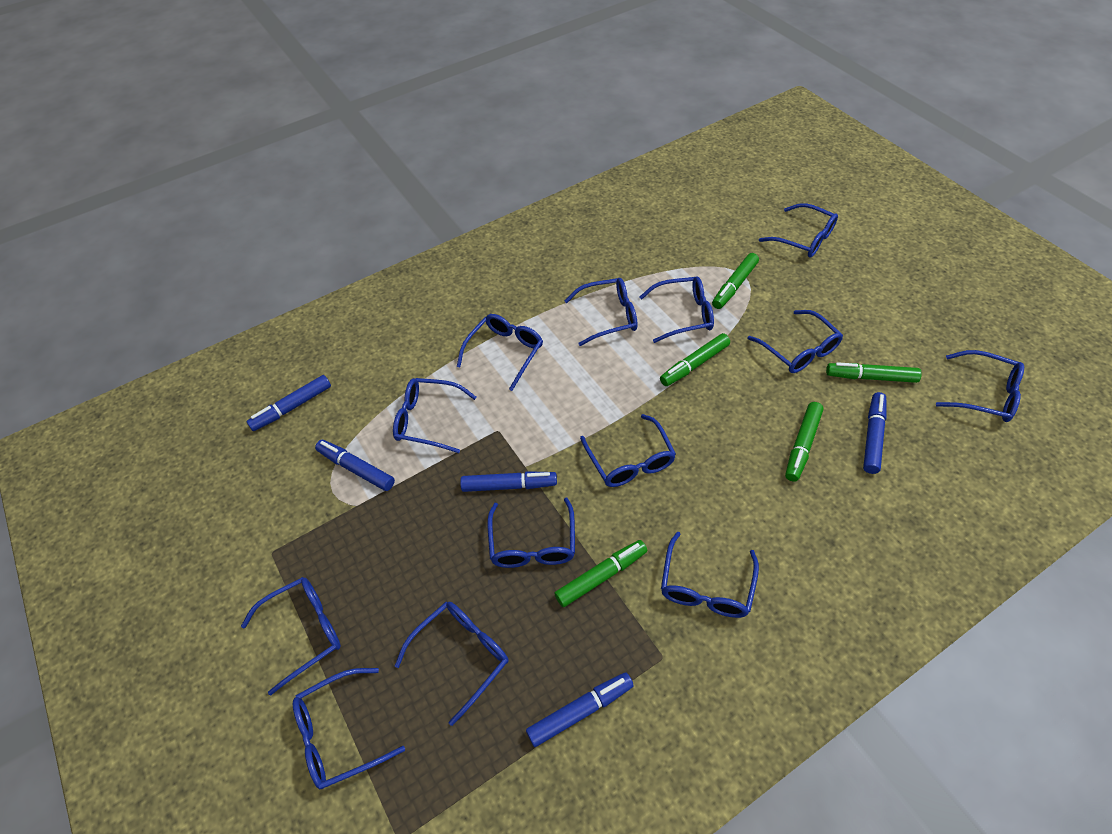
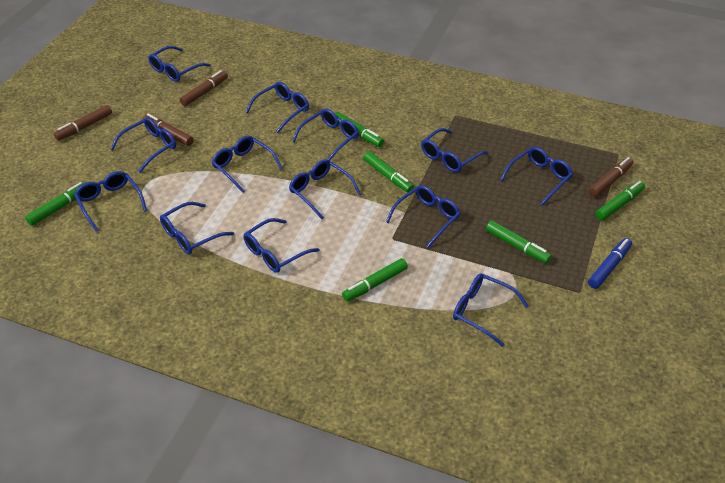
blue marker: 5 -> 1
brown marker: 0 -> 4
green marker: 5 -> 6

